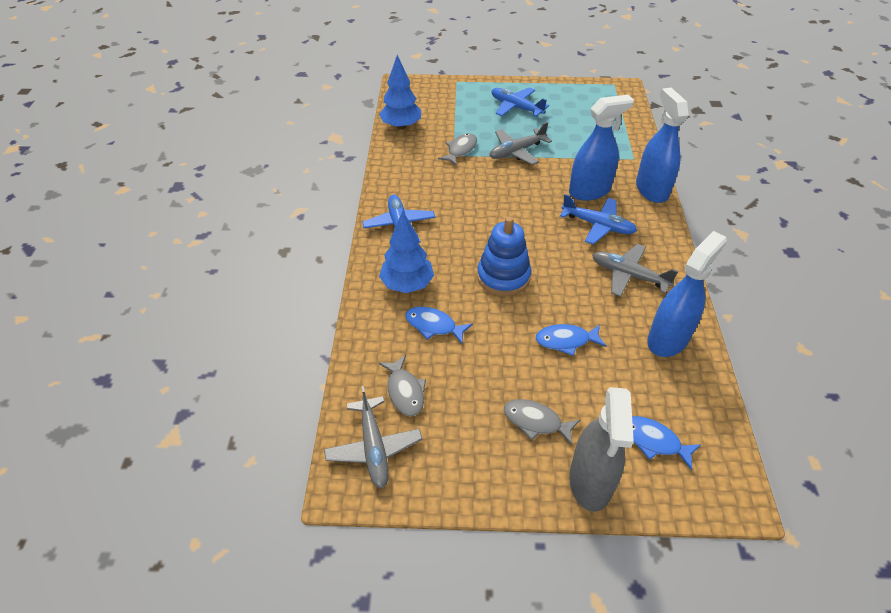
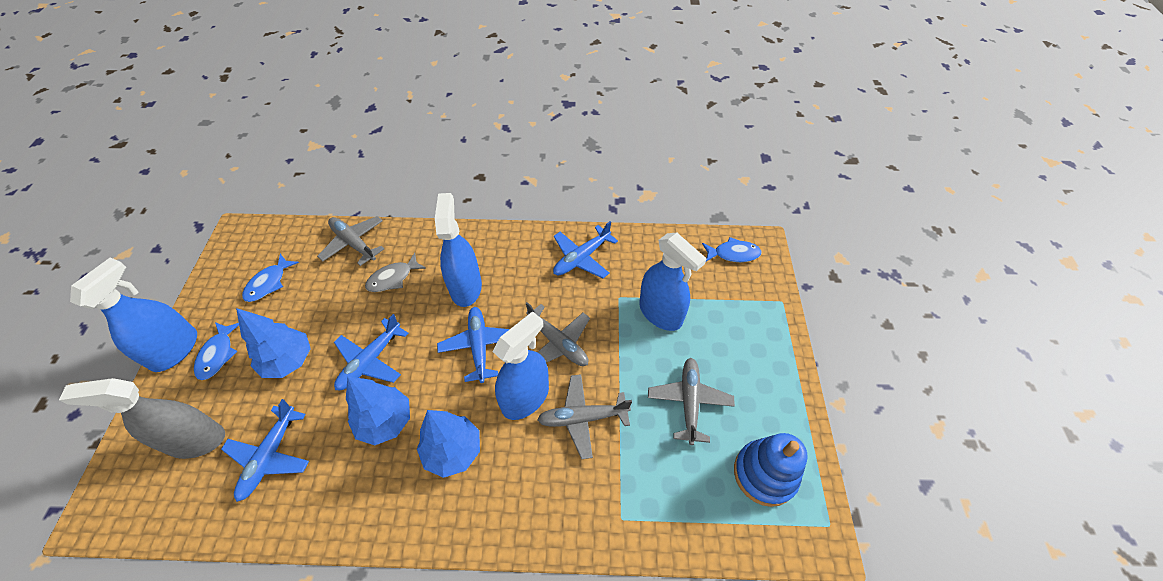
blue plane: 3 -> 4
blue spray bottle: 3 -> 4
blue tree: 2 -> 3
grey fish: 3 -> 1
grey plane: 3 -> 4

